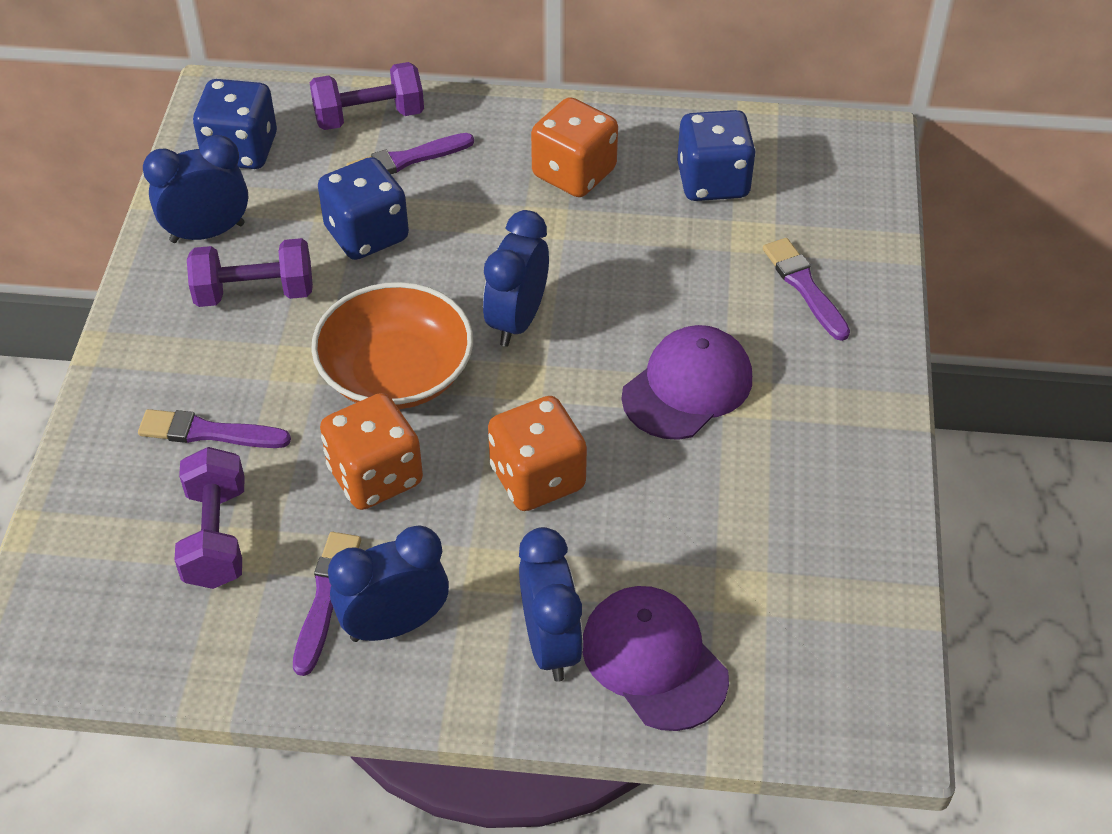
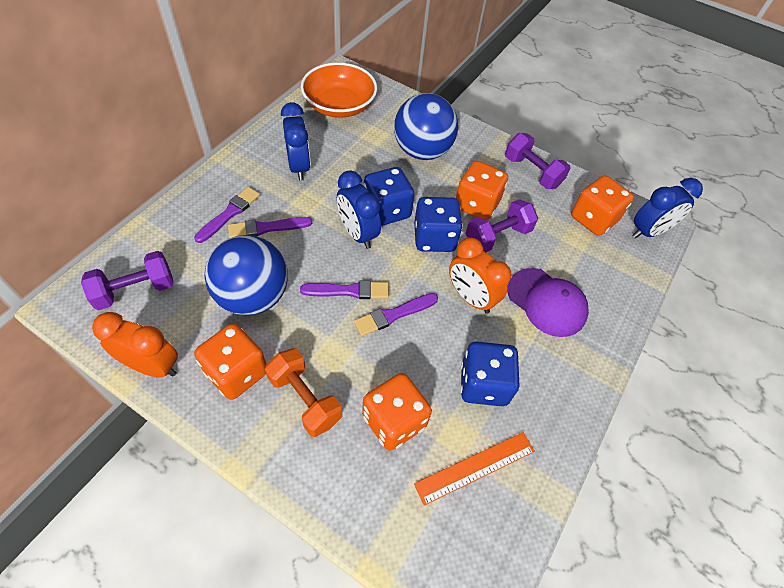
blue ball: 0 -> 2
blue clock: 4 -> 3
orange clock: 0 -> 2
orange dice: 3 -> 4
orange dumbbell: 0 -> 1
orange ruler: 0 -> 1
purple cap: 2 -> 1

